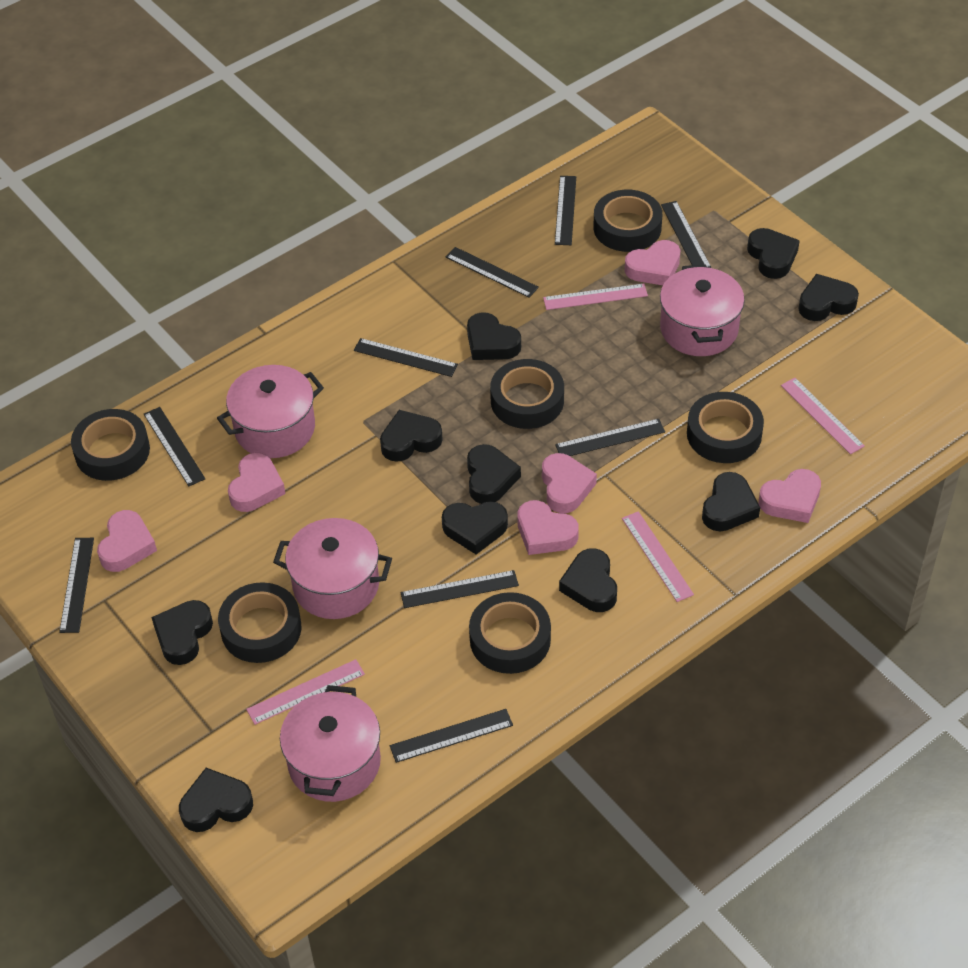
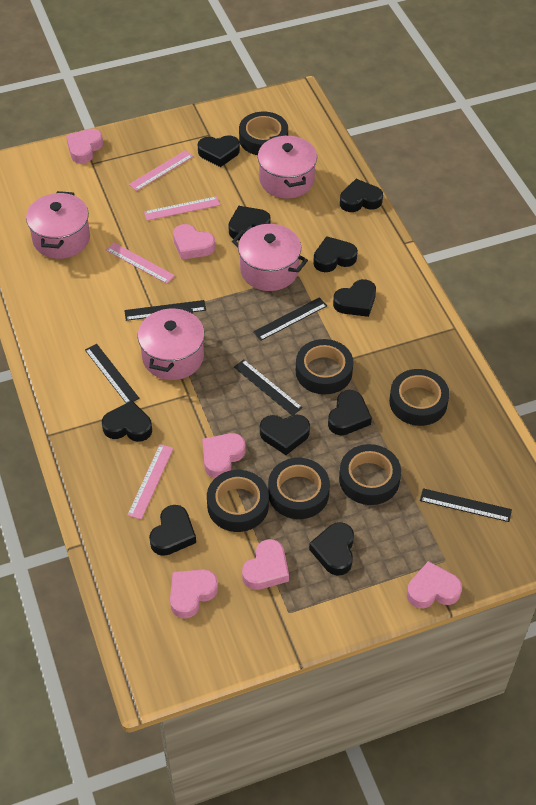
black ruler: 9 -> 5

